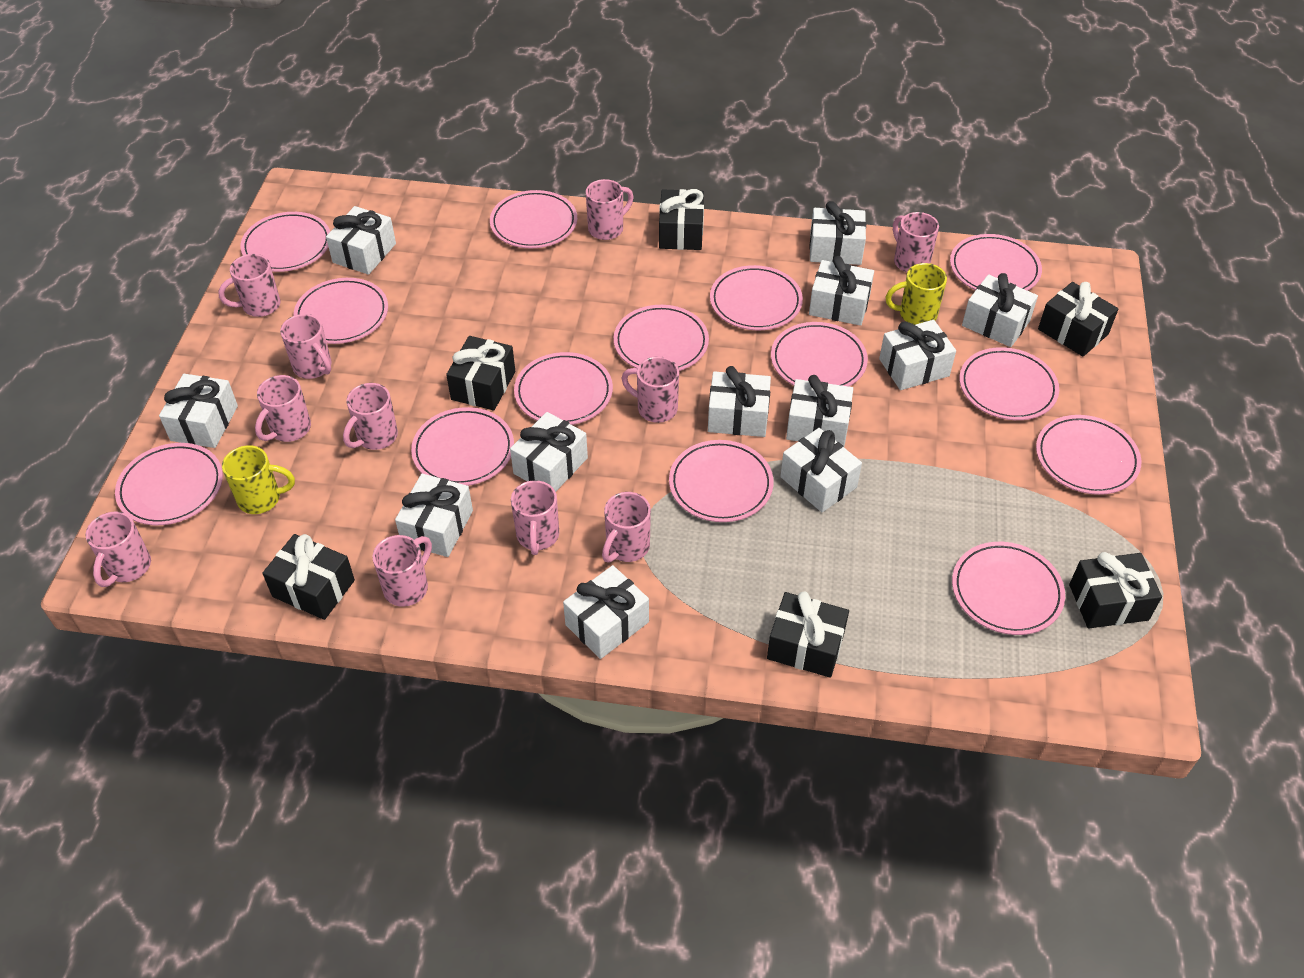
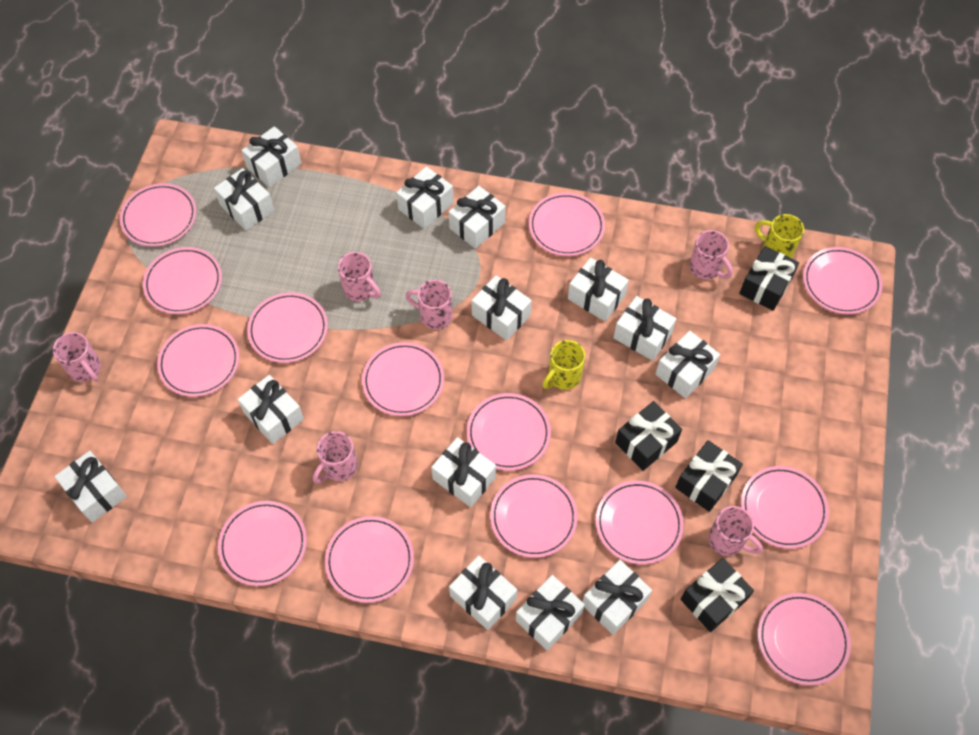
black gift: 6 -> 4
pink mug: 11 -> 6
white gift: 12 -> 14

